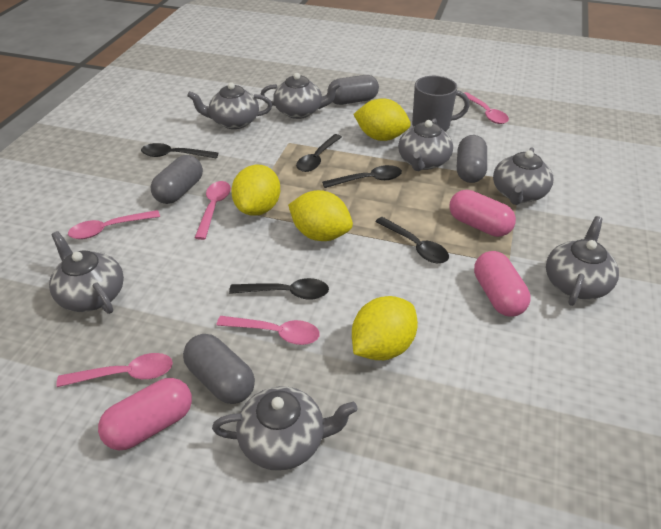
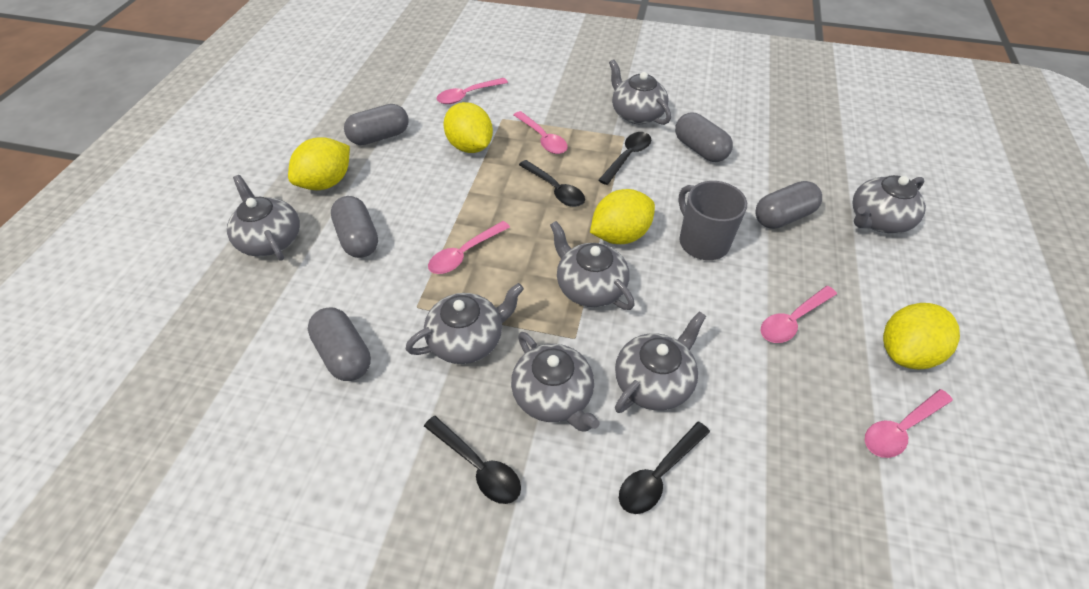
black spoon: 5 -> 4
grey capsule: 4 -> 5
pink capsule: 3 -> 0

